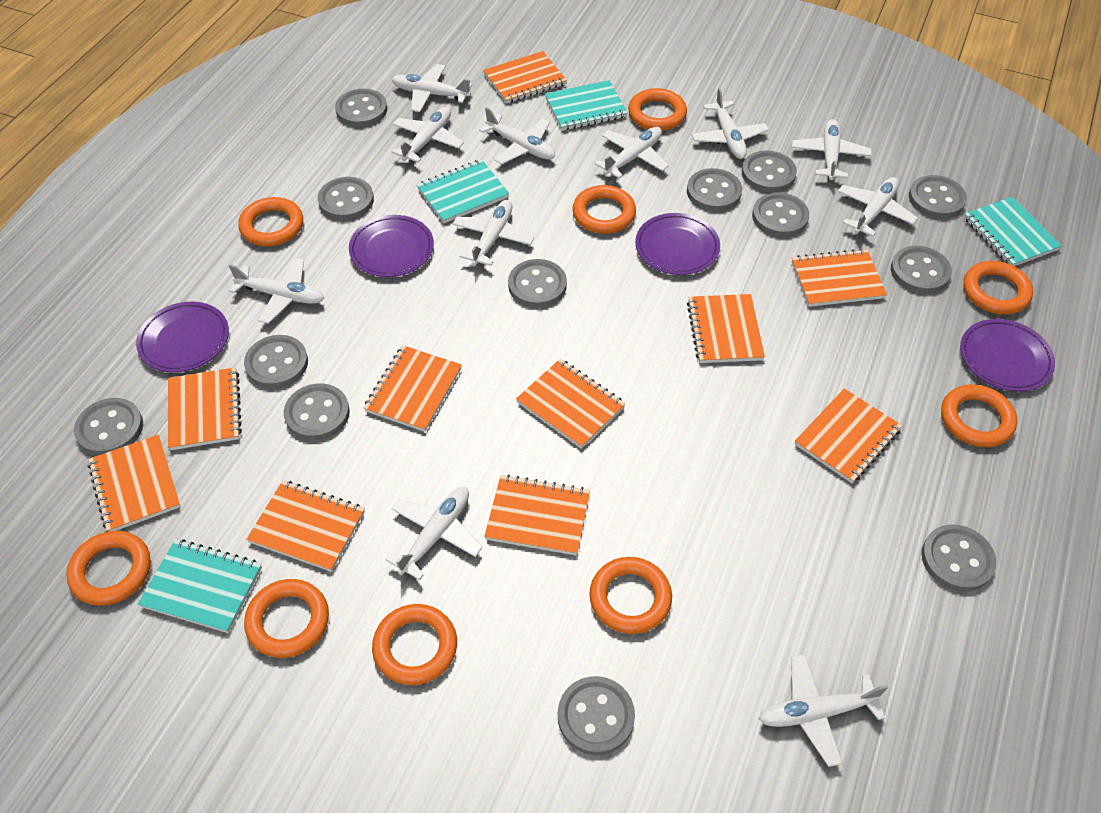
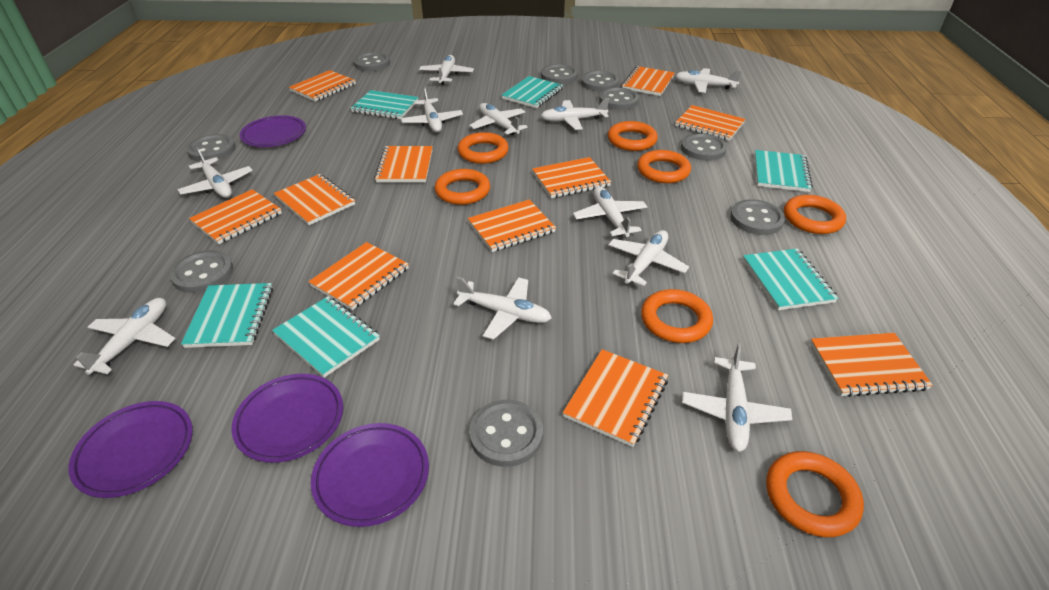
grey button: 13 -> 9
orange notebook: 10 -> 11
orange ring: 9 -> 7
turquoise notebook: 4 -> 6

